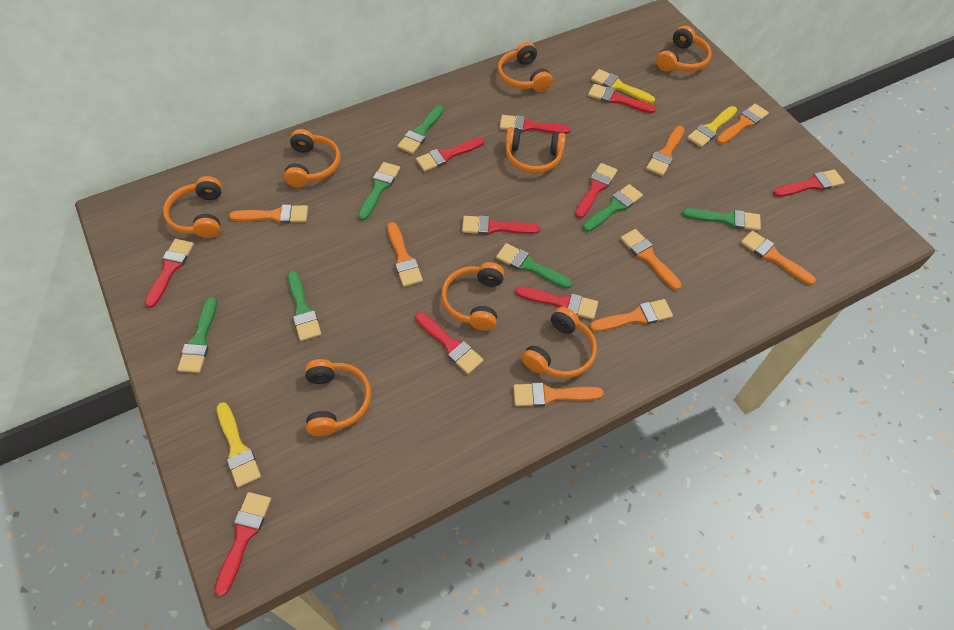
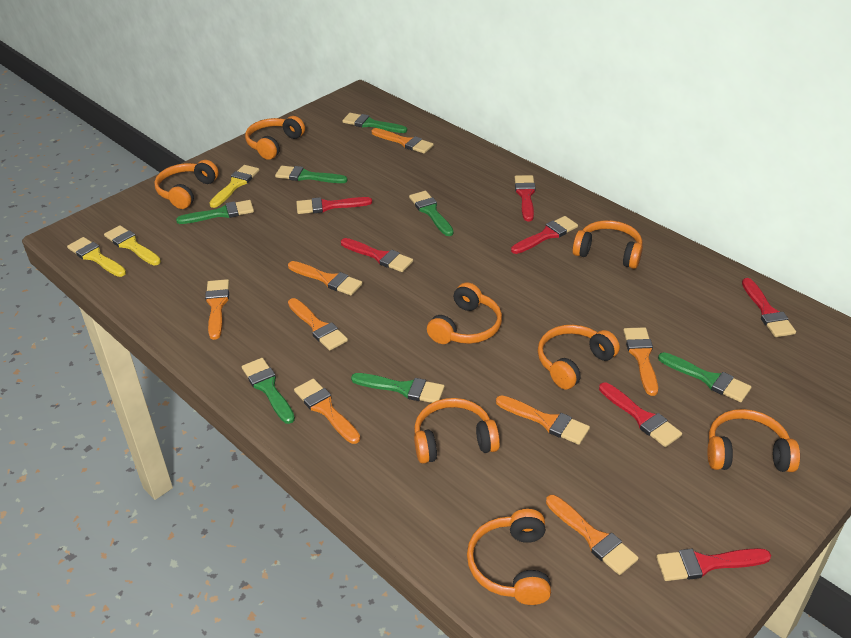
red brush: 10 -> 7

